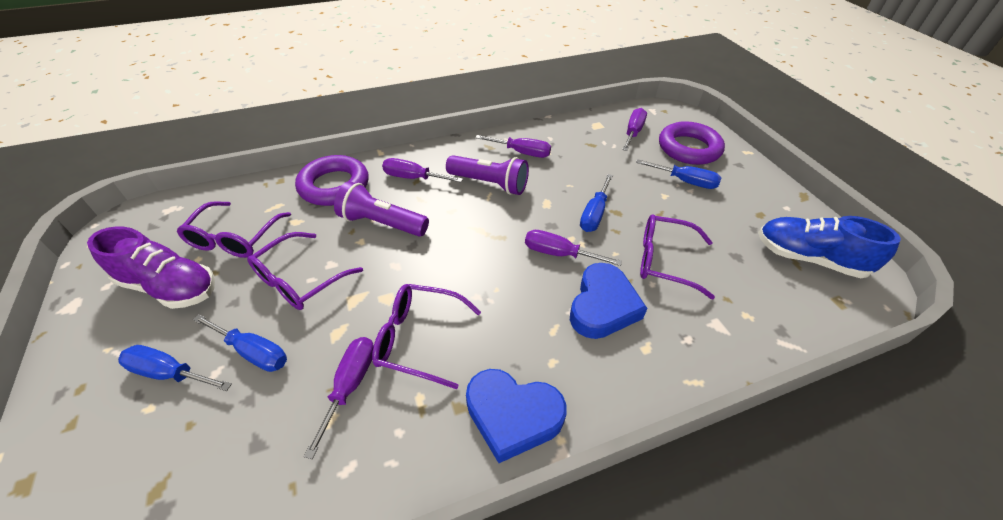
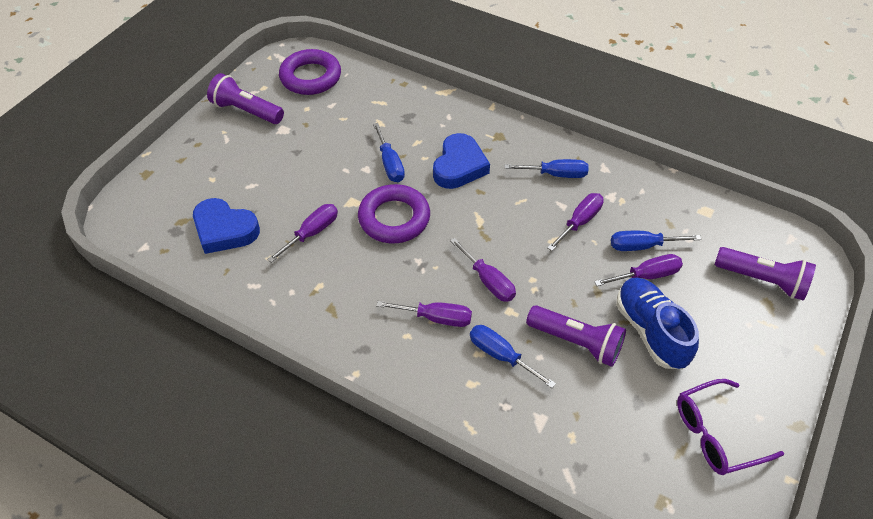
purple flashlight: 2 -> 3
purple glasses: 4 -> 1
purple shoe: 1 -> 0

